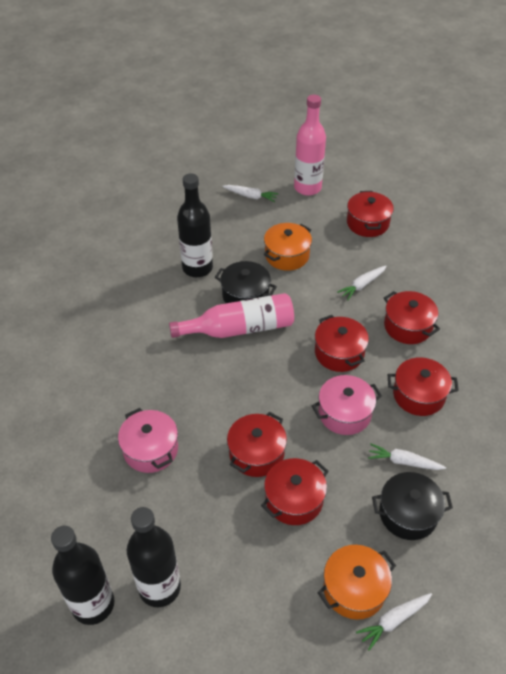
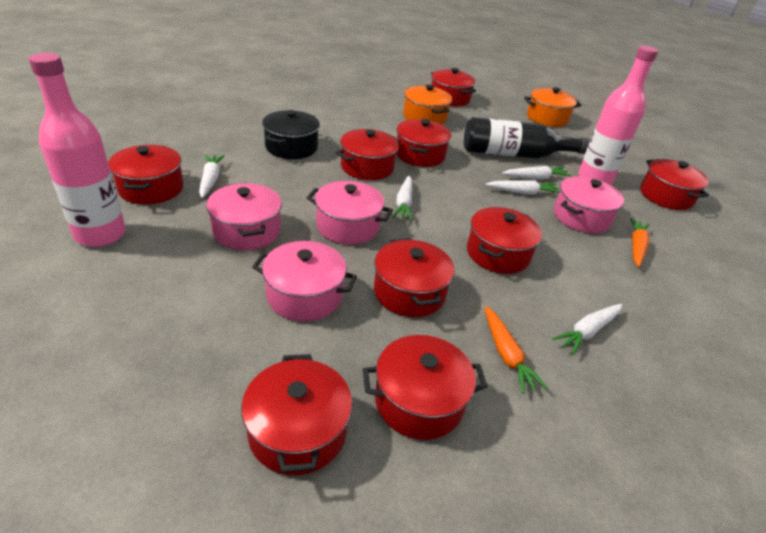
black bottle: 3 -> 1
black pot: 2 -> 1
orange carrot: 0 -> 2
pink pot: 2 -> 4
red pot: 6 -> 9
white carrot: 4 -> 5

